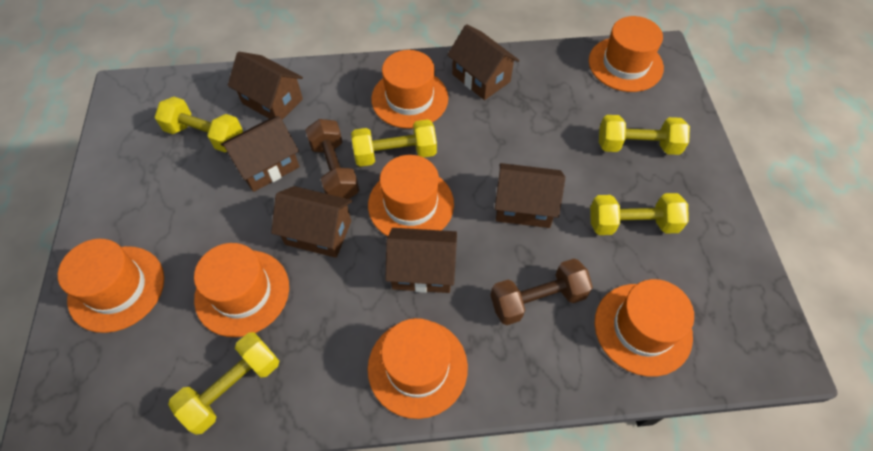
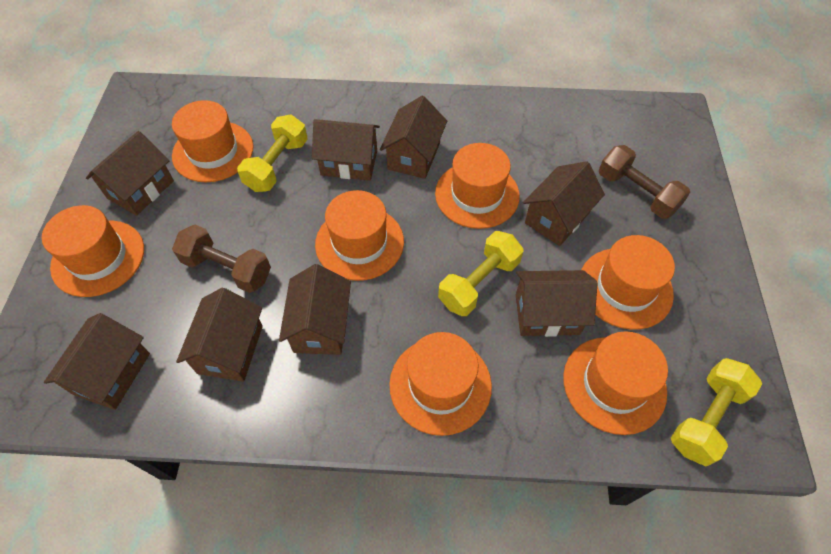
brown house: 6 -> 8
yellow dumbbell: 5 -> 3

